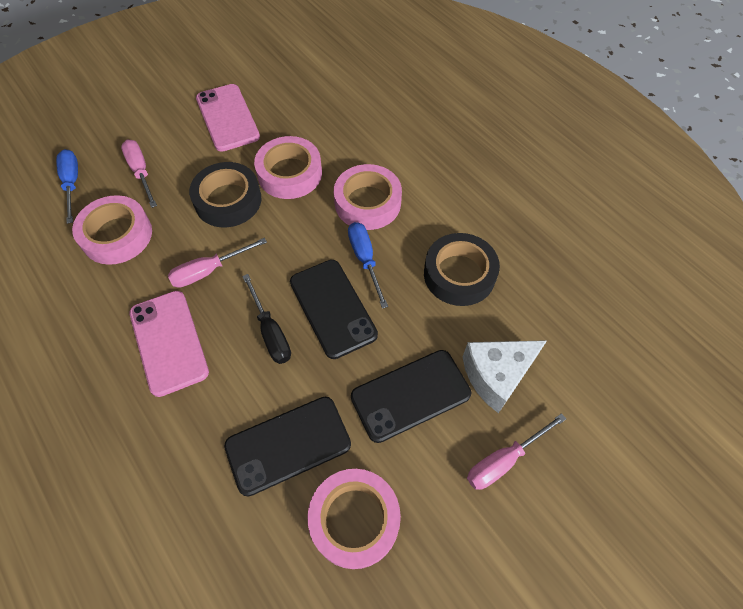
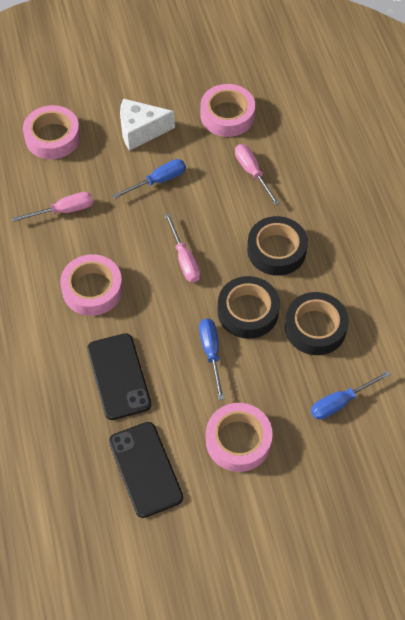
black phone: 3 -> 2
black screwdriver: 1 -> 0
black tape: 2 -> 3
blue screwdriver: 2 -> 3
pink phone: 2 -> 0

